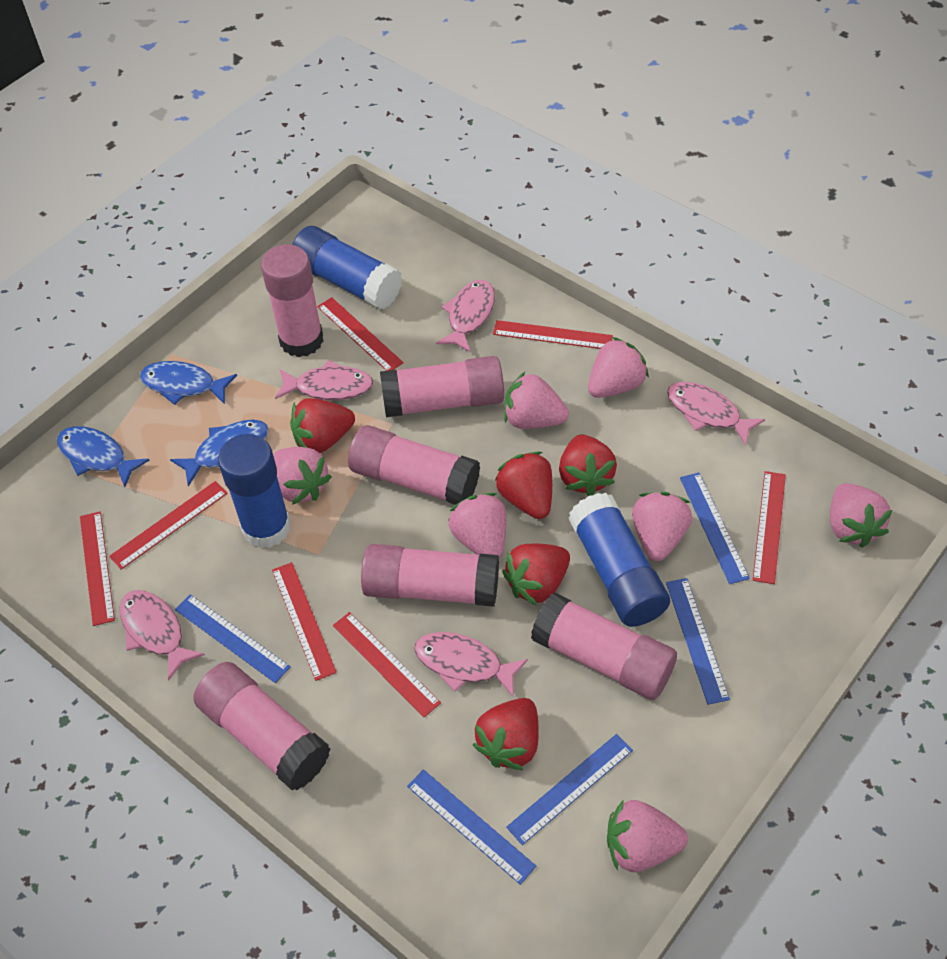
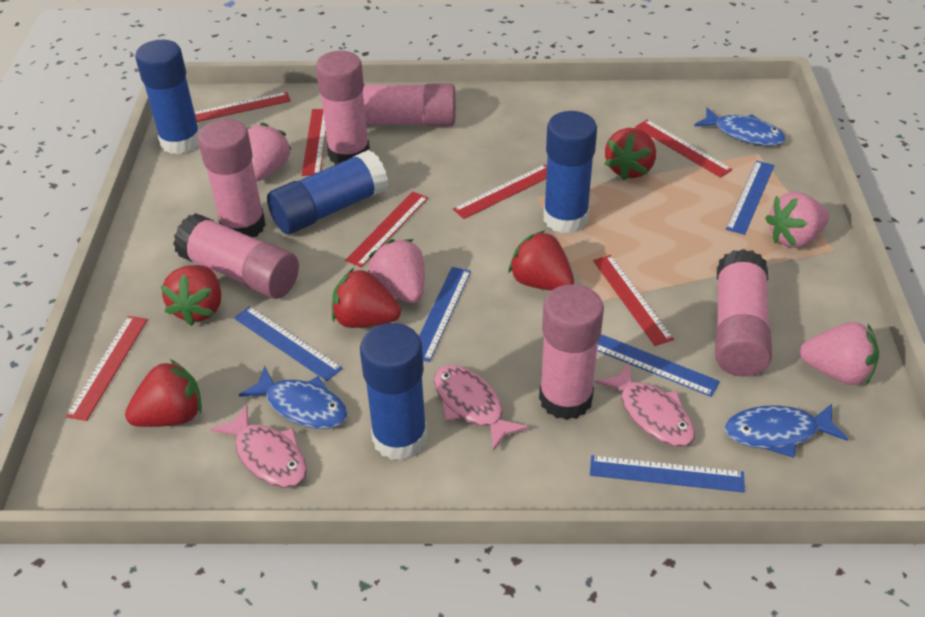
blue glue stick: 3 -> 4
pink fish: 5 -> 3
pink strawberry: 7 -> 4

